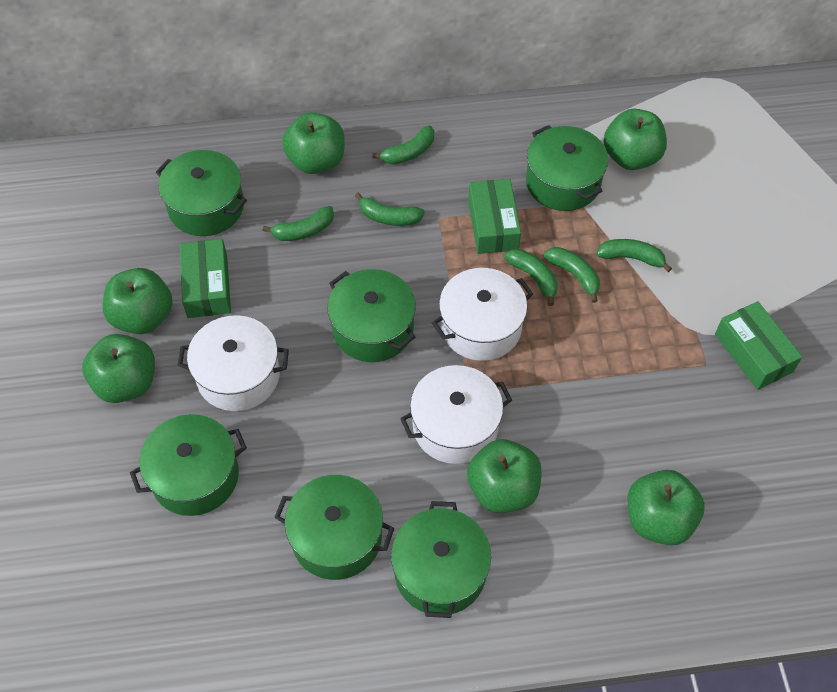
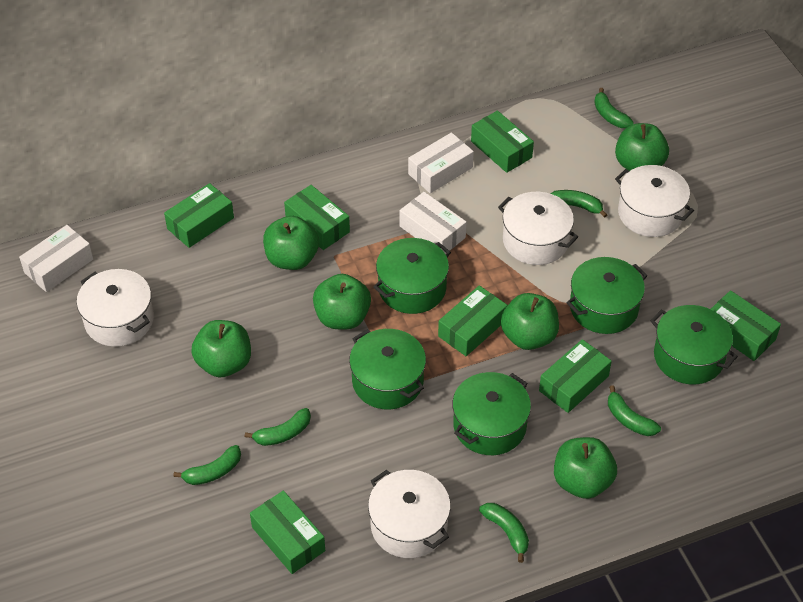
green box: 3 -> 7
green pot: 6 -> 5
white box: 0 -> 3
white pot: 3 -> 4

